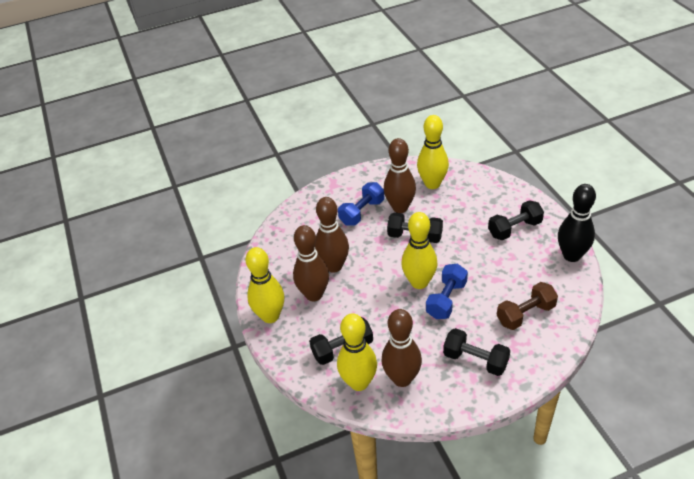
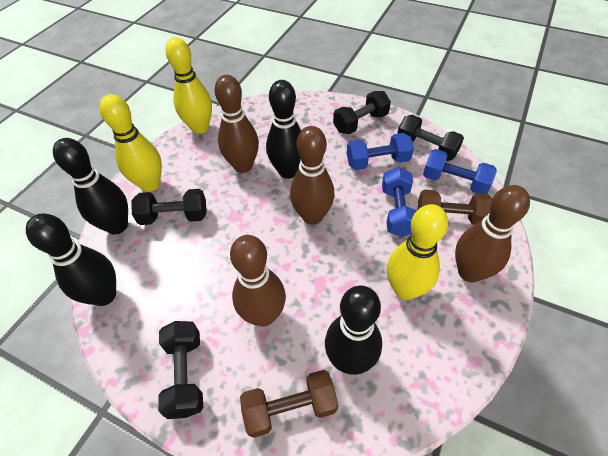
black bowling pin: 1 -> 4
blue dumbbell: 2 -> 3
brown dumbbell: 1 -> 2
yellow bowling pin: 4 -> 3

